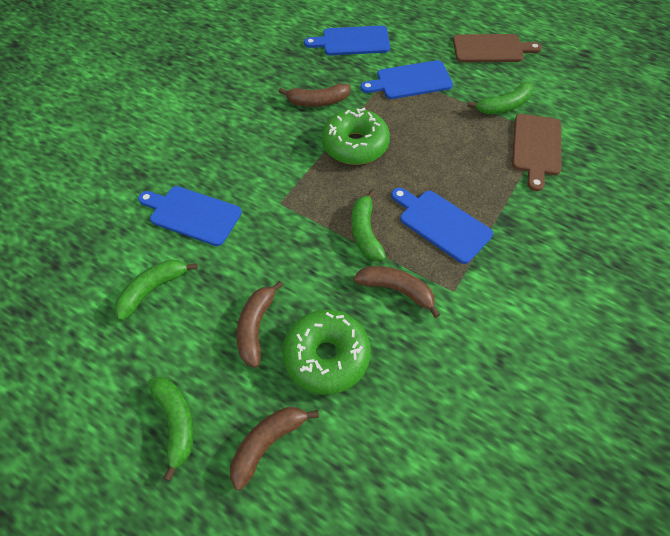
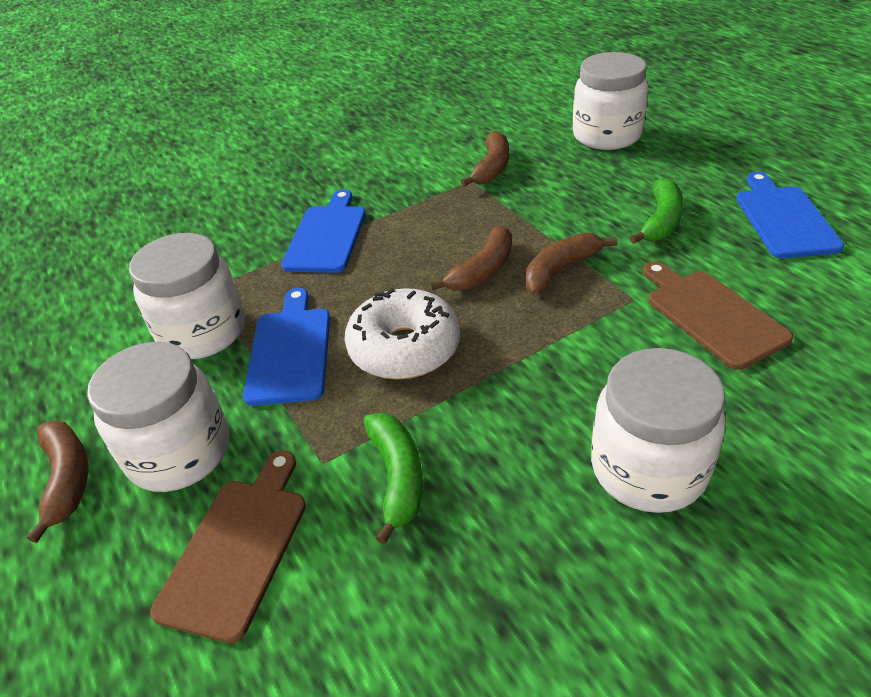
blue cutting board: 4 -> 3
green banana: 4 -> 2
green donut: 2 -> 0
white donut: 0 -> 1
white jar: 0 -> 4

